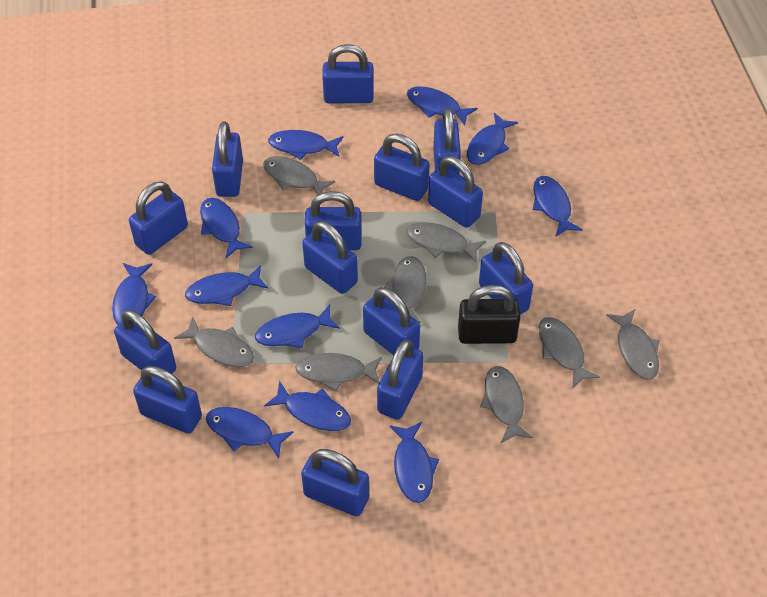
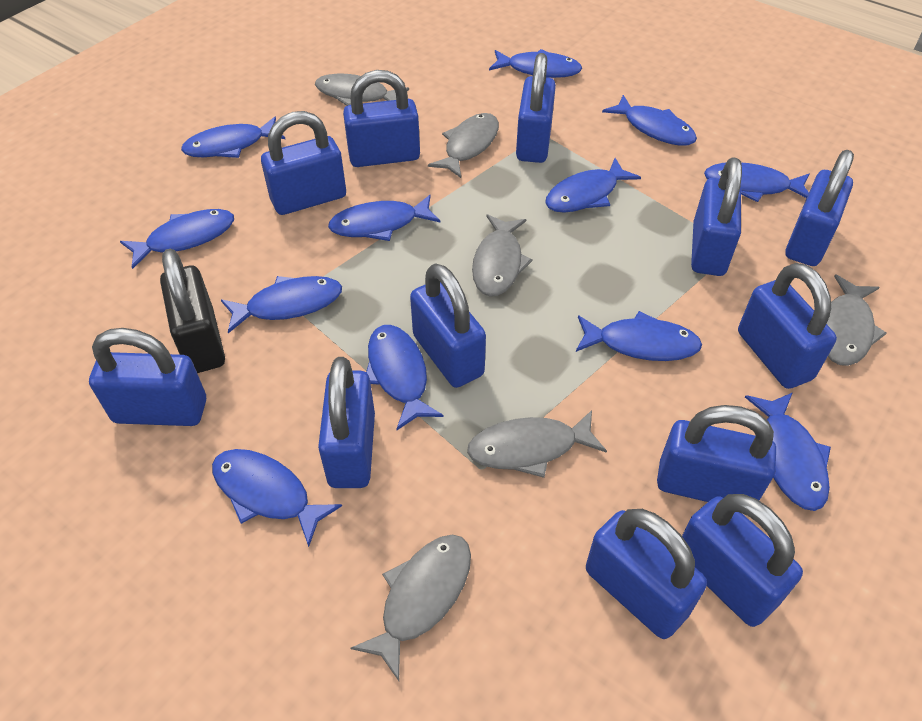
blue fish: 11 -> 12
blue padlock: 14 -> 12
grey fish: 8 -> 6

